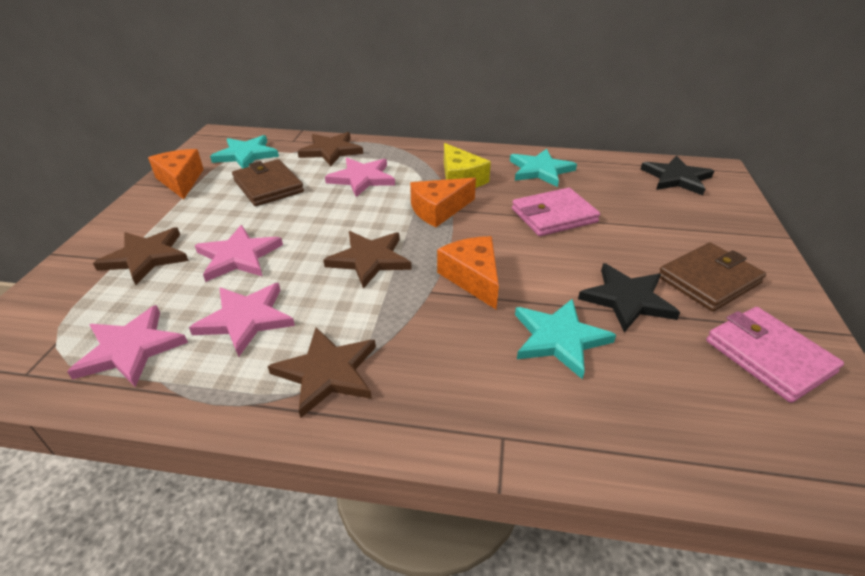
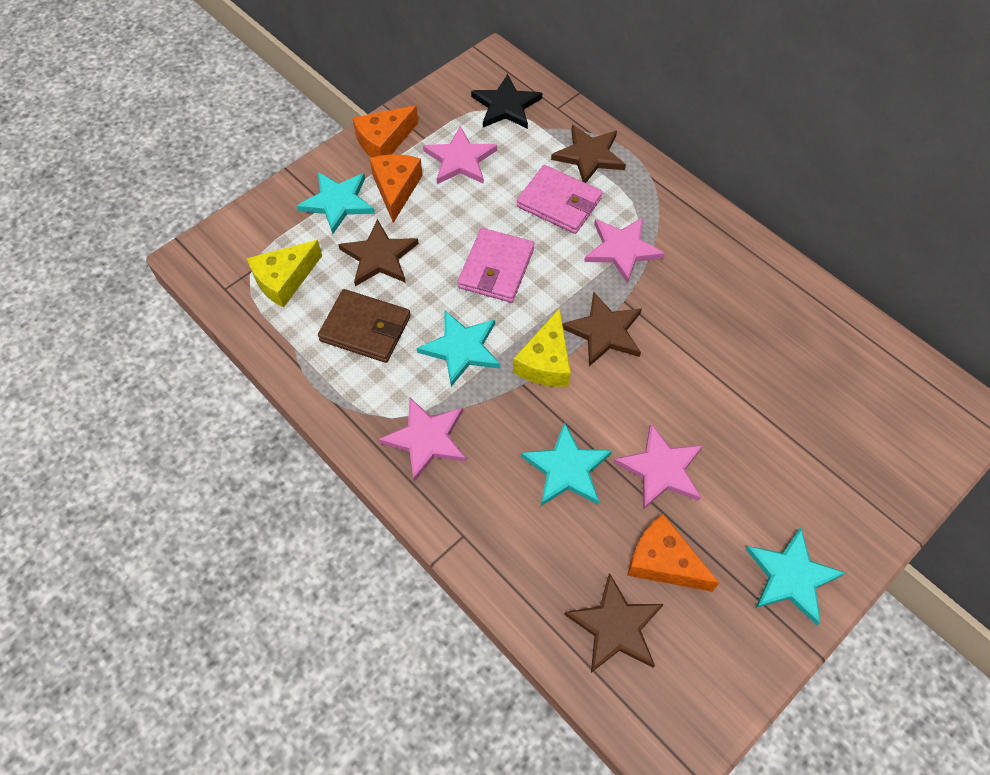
black star: 2 -> 1
brown wallet: 2 -> 1
turquoise star: 3 -> 4
yellow cheese: 1 -> 2

